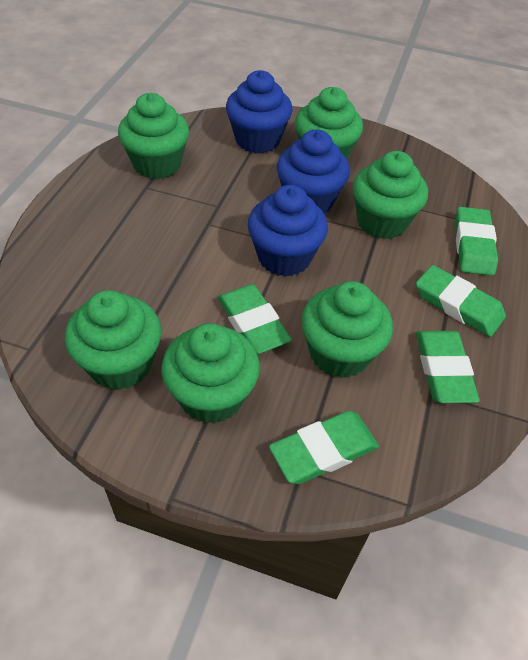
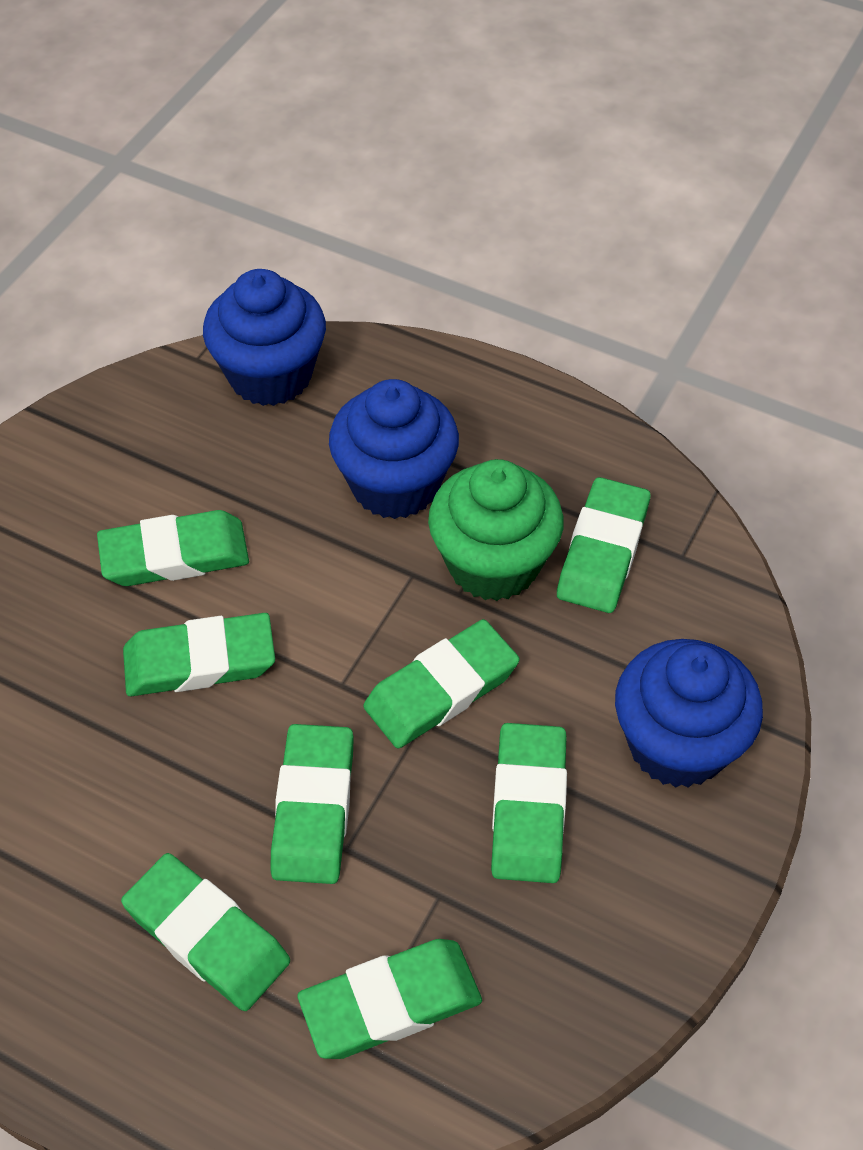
green cupcake: 6 -> 1
green eraser: 5 -> 8

